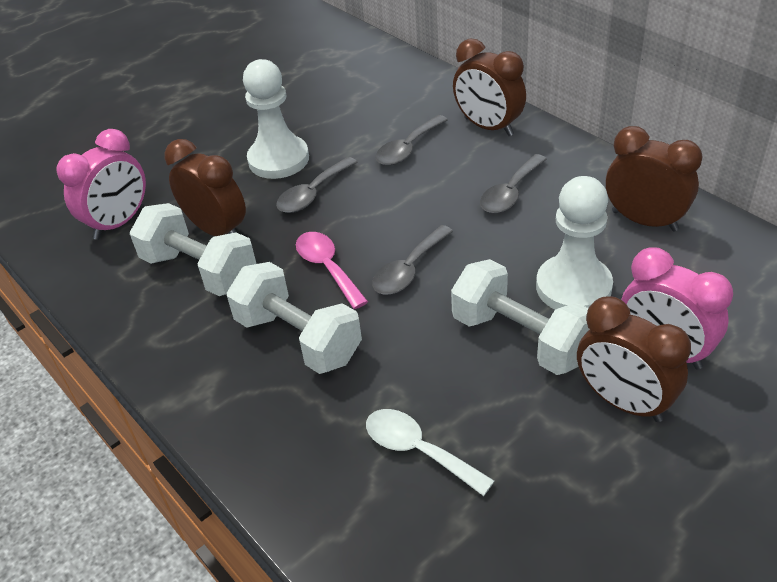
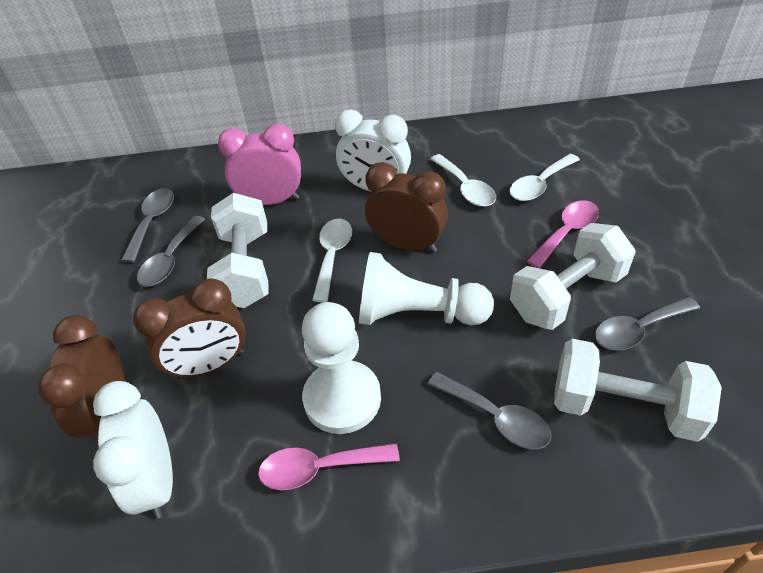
brown clock: 4 -> 3
pink clock: 2 -> 1
pink spoon: 1 -> 2
white clock: 0 -> 2
white spoon: 1 -> 3

